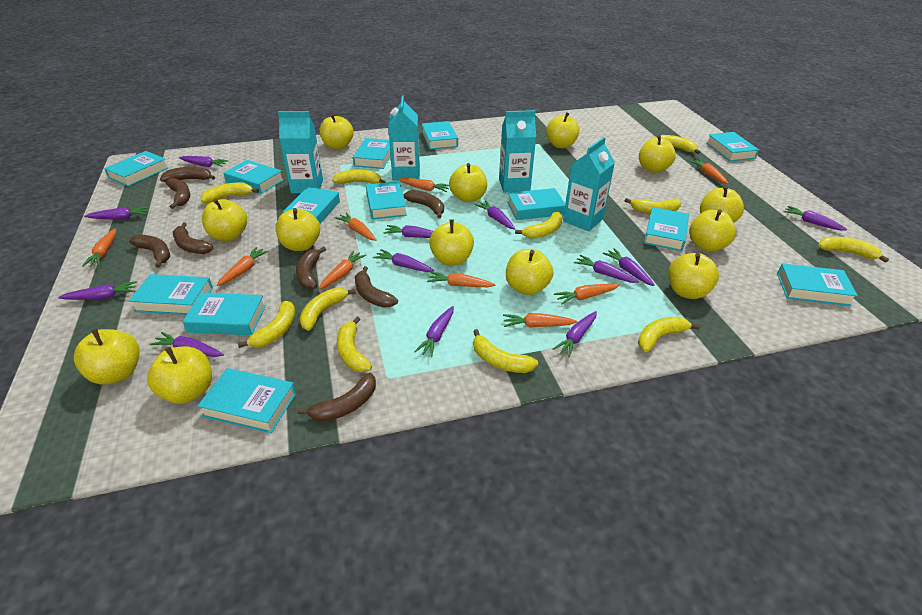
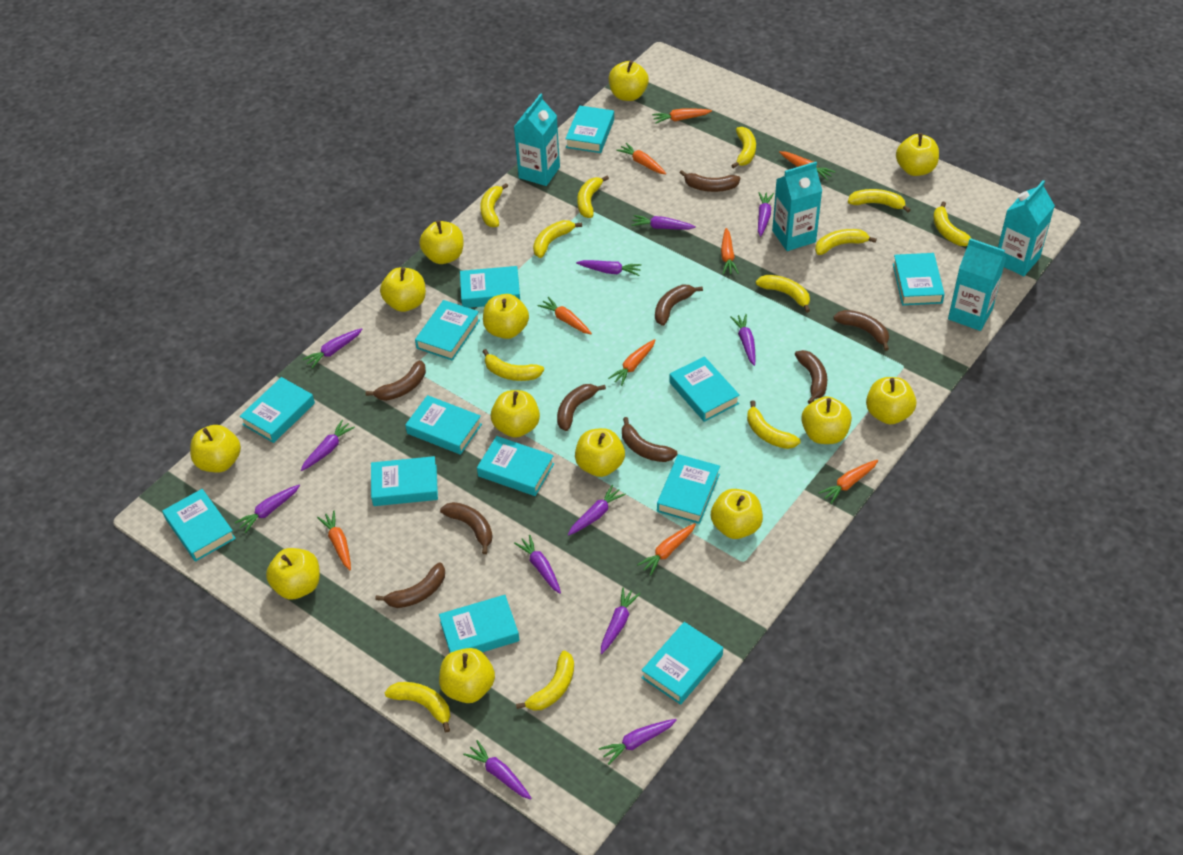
brown banana: 8 -> 9
yellow banana: 11 -> 12

